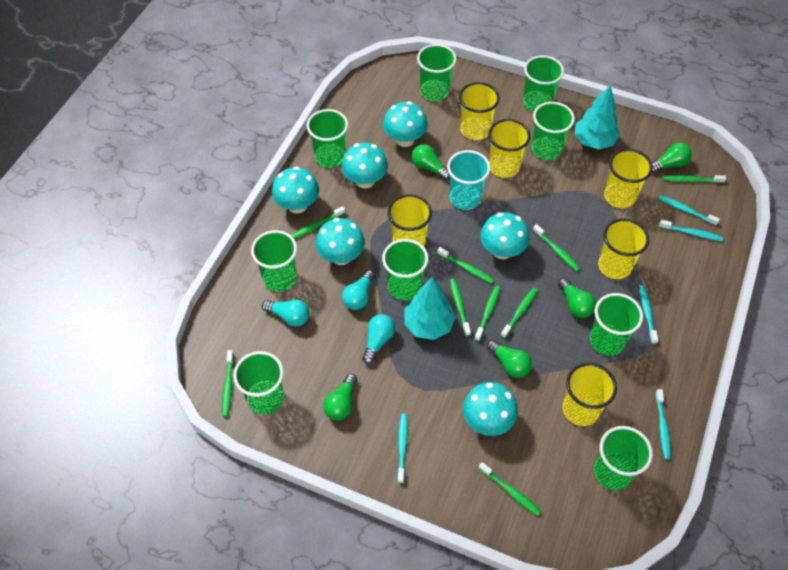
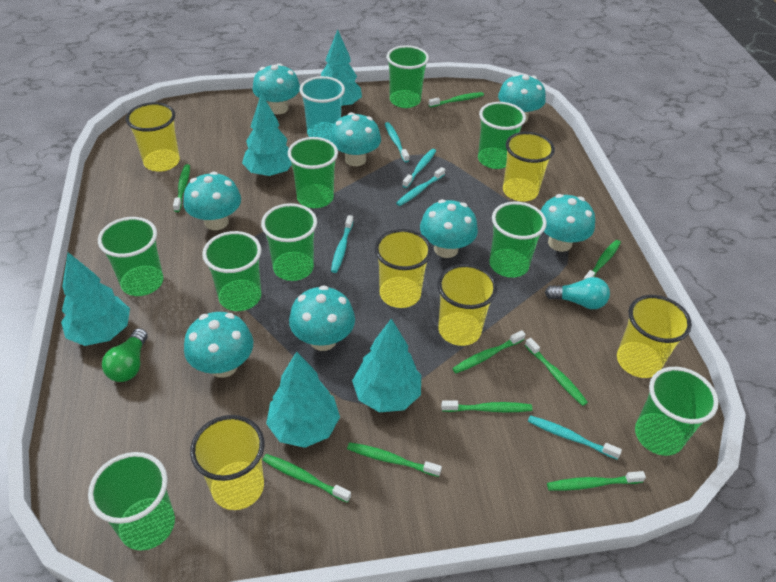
green light bulb: 5 -> 1
turquoise light bulb: 3 -> 1
turquoise mushroom: 6 -> 8
turquoise tree: 2 -> 5

